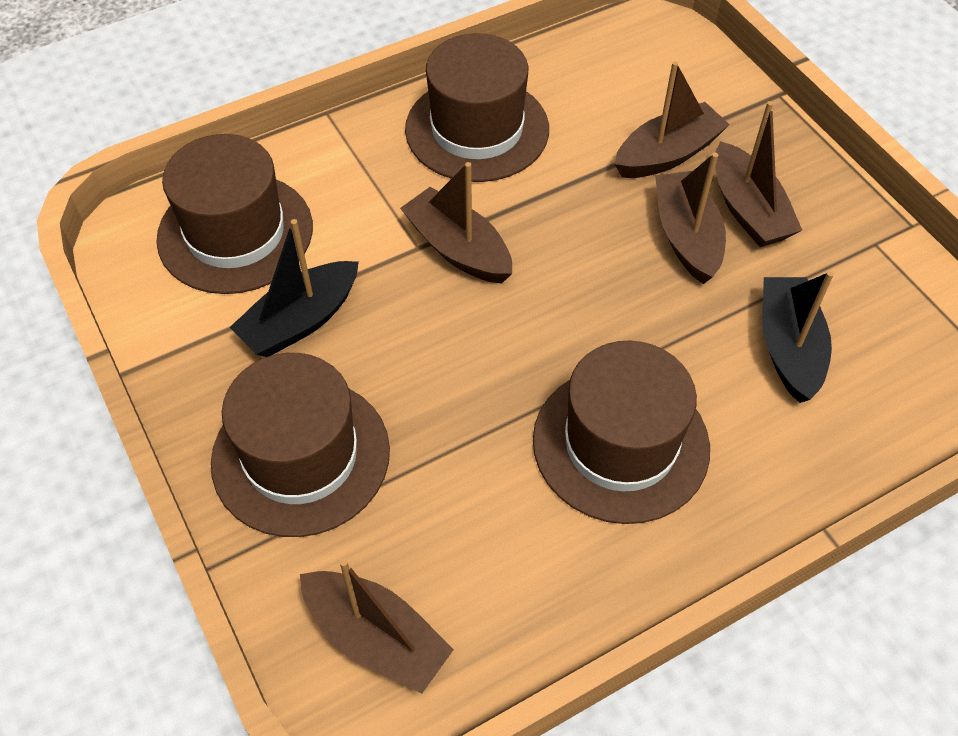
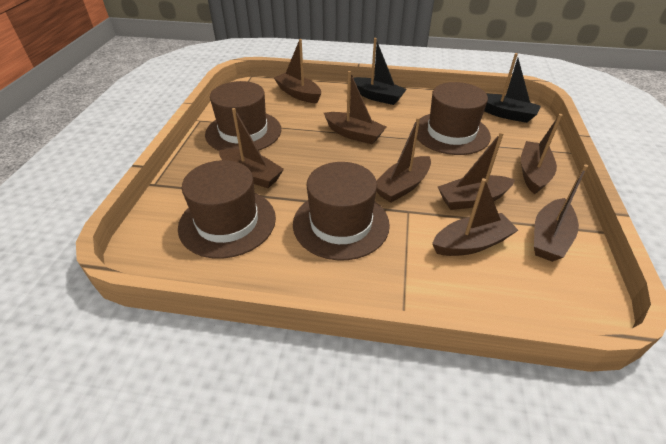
brown boat: 5 -> 8

